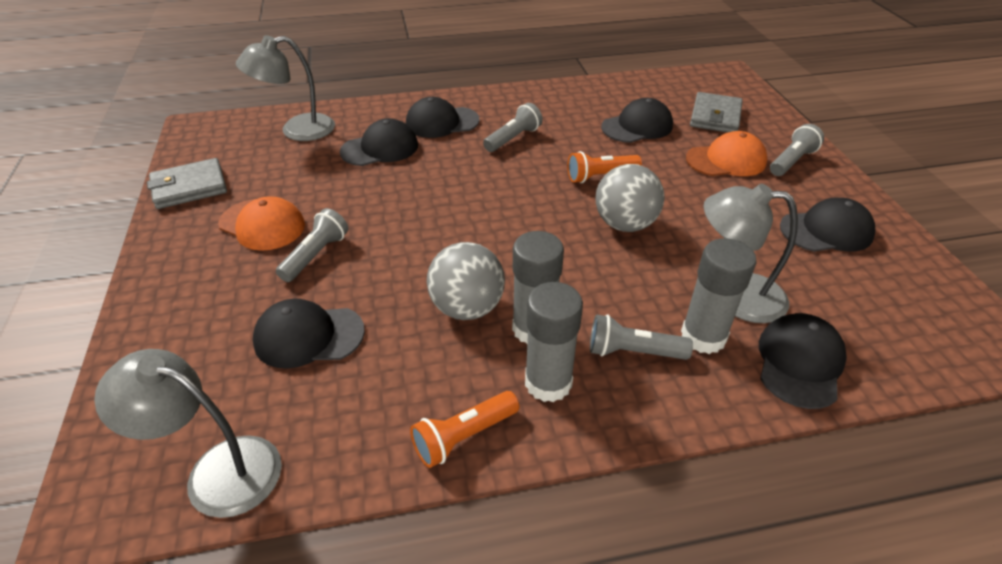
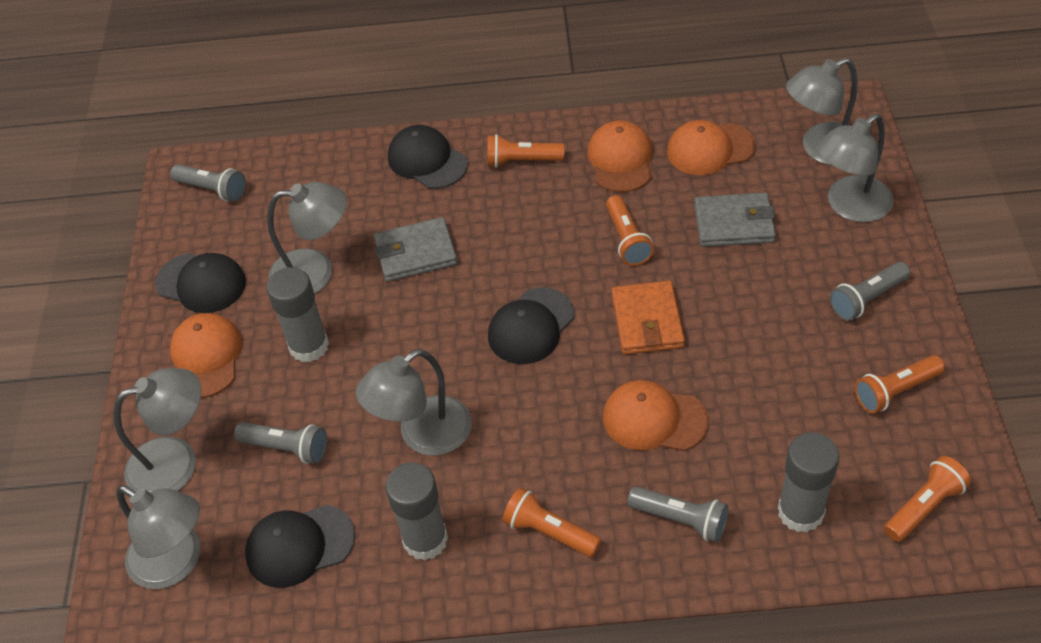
black cap: 6 -> 4
grey ball: 2 -> 0
grey lamp: 3 -> 6
orange cap: 2 -> 4
orange flashlight: 2 -> 5
orange wallet: 0 -> 1

